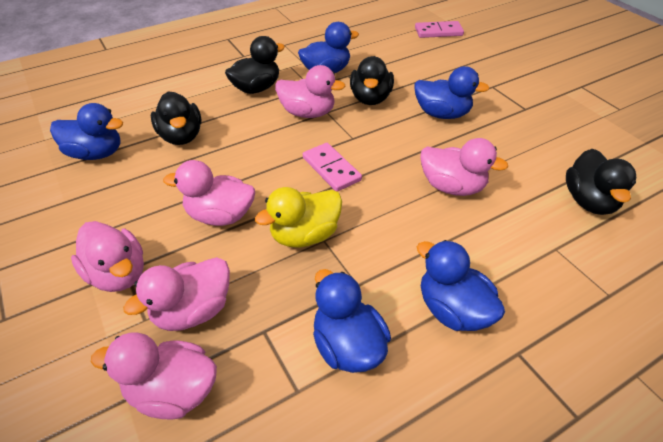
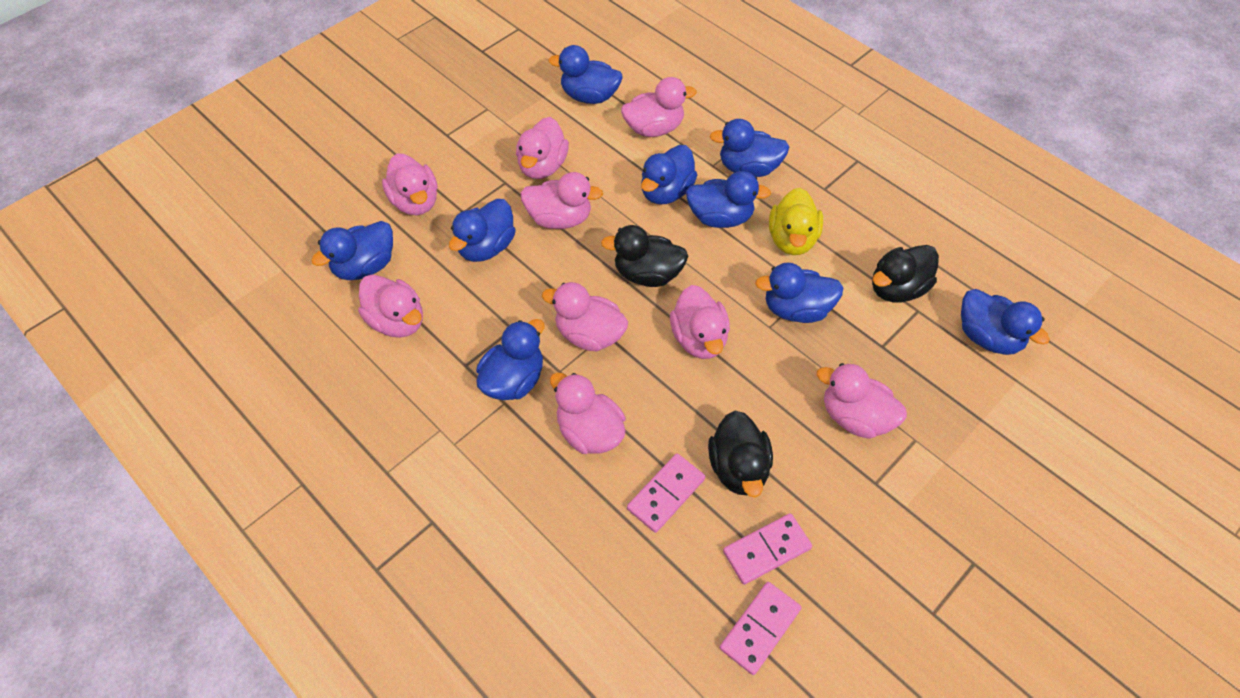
black duck: 4 -> 3
blue duck: 5 -> 9
pink domino: 2 -> 3
pink duck: 6 -> 9

